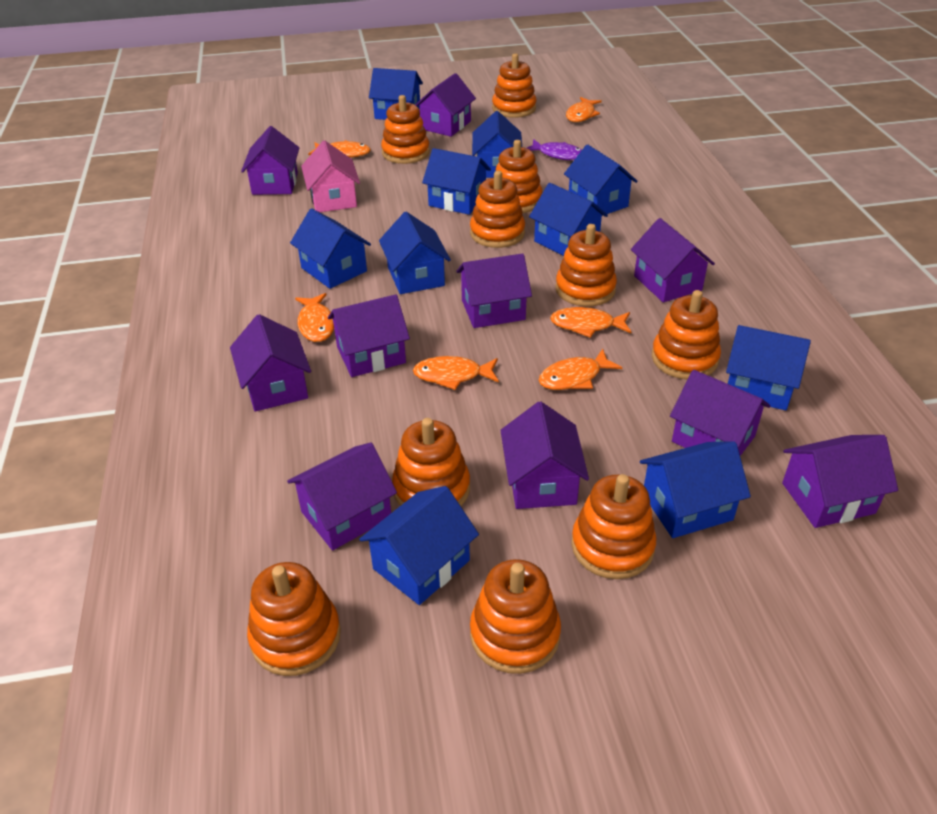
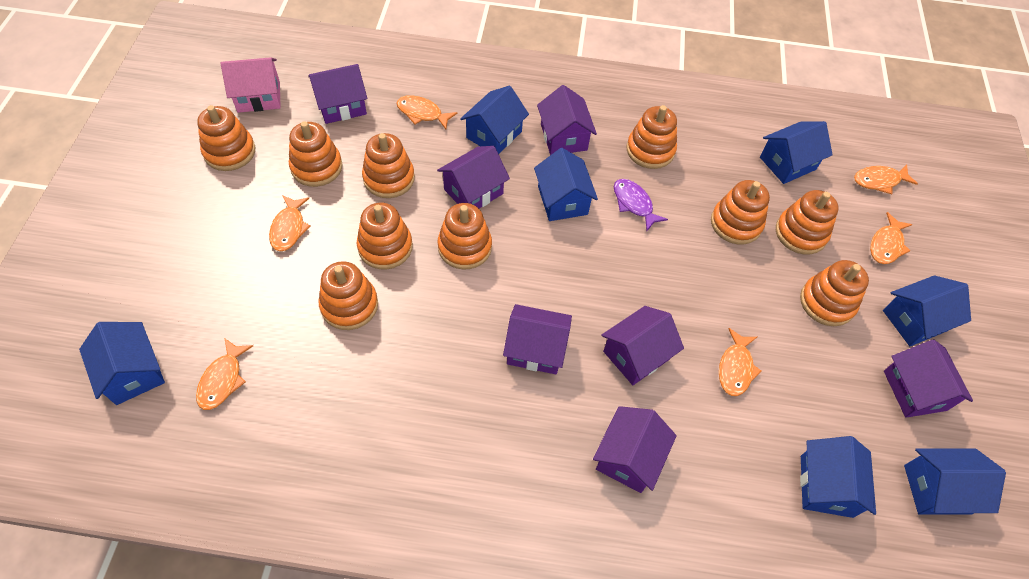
blue house: 10 -> 7
purple house: 10 -> 7

